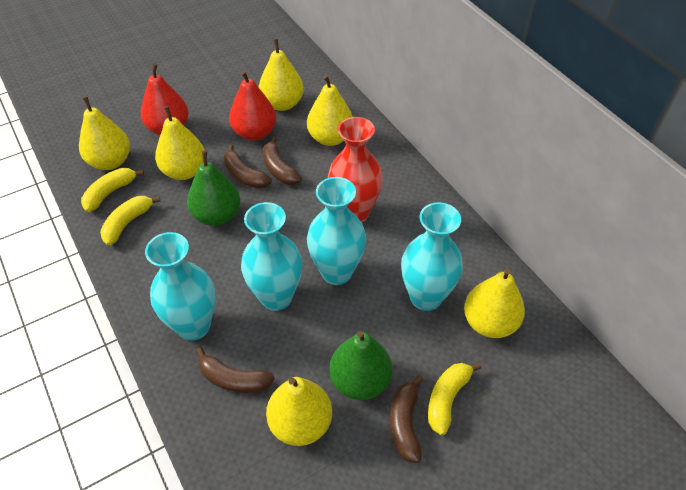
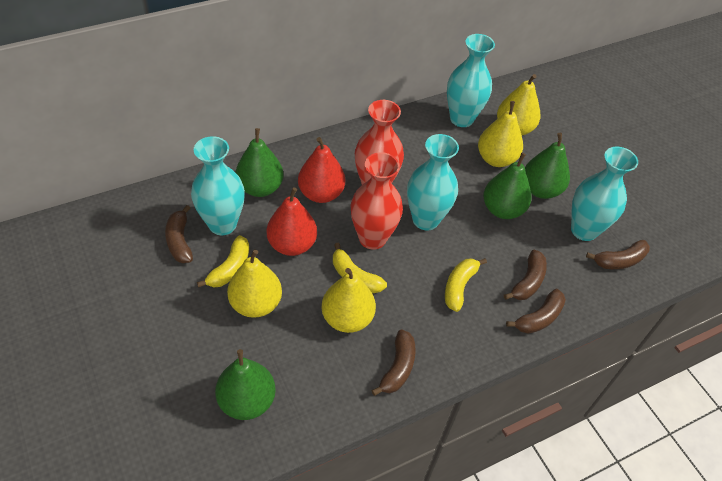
brown banana: 4 -> 5
green pear: 2 -> 4
red vase: 1 -> 2
yellow pear: 6 -> 4

